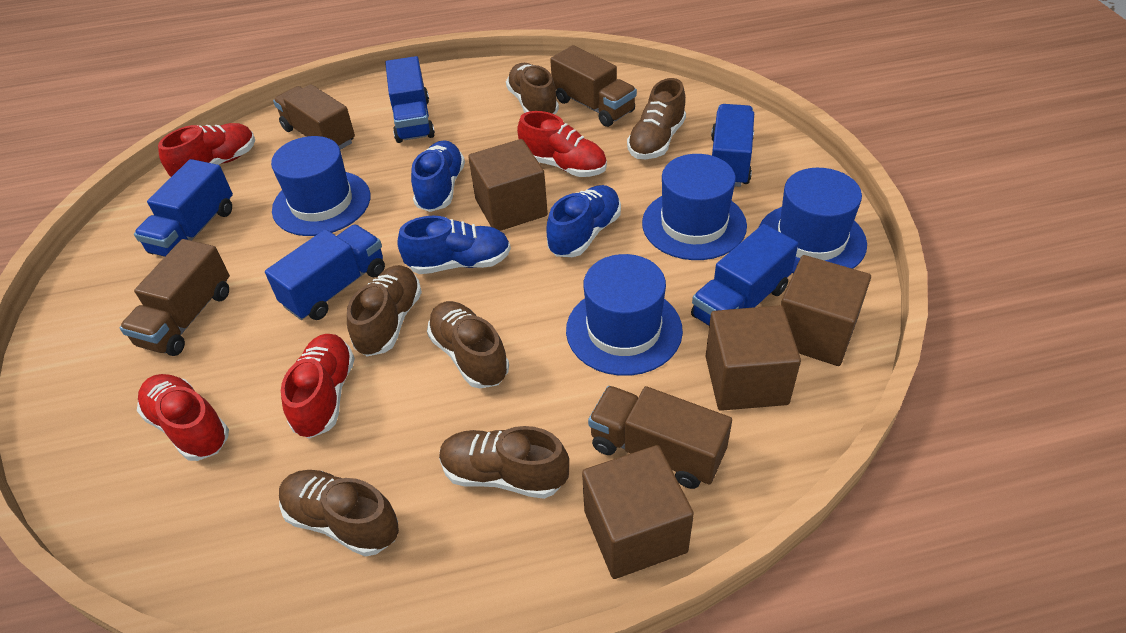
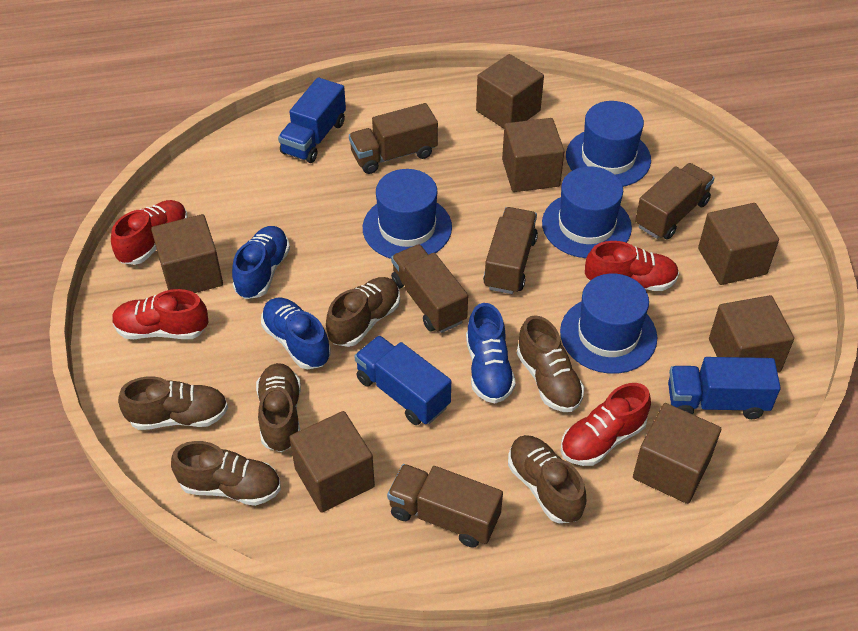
blue truck: 5 -> 3
brown cube: 4 -> 7
brown truck: 4 -> 5

